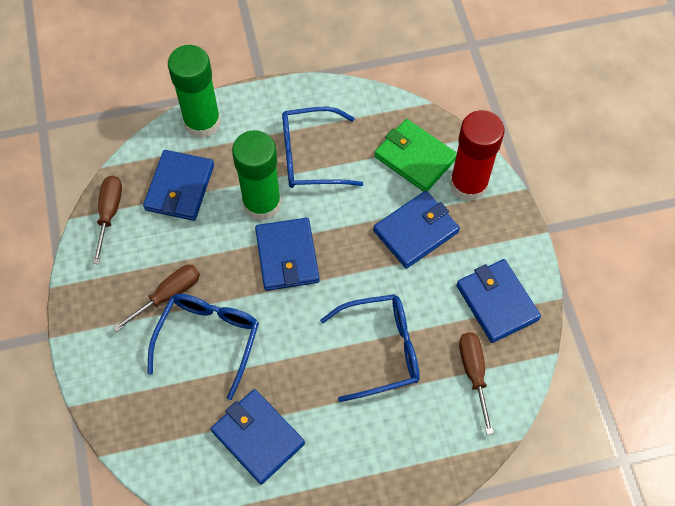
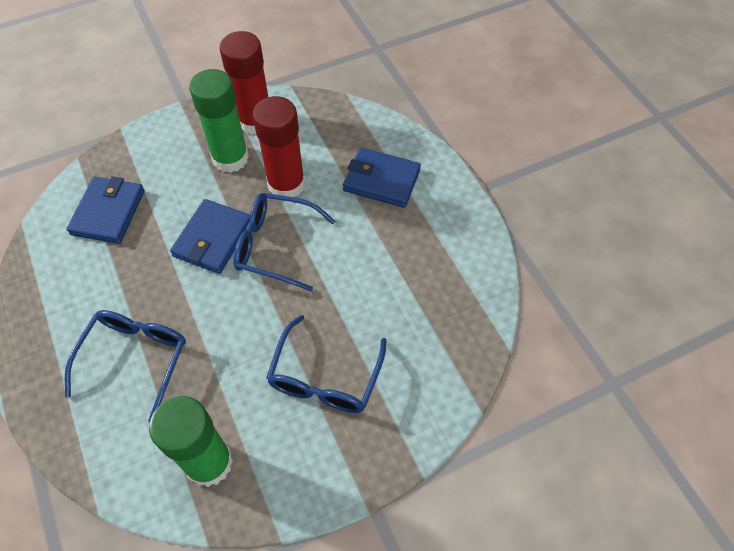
blue wallet: 5 -> 3
brown screwdriver: 3 -> 0
green wallet: 1 -> 0
red glue stick: 1 -> 2

